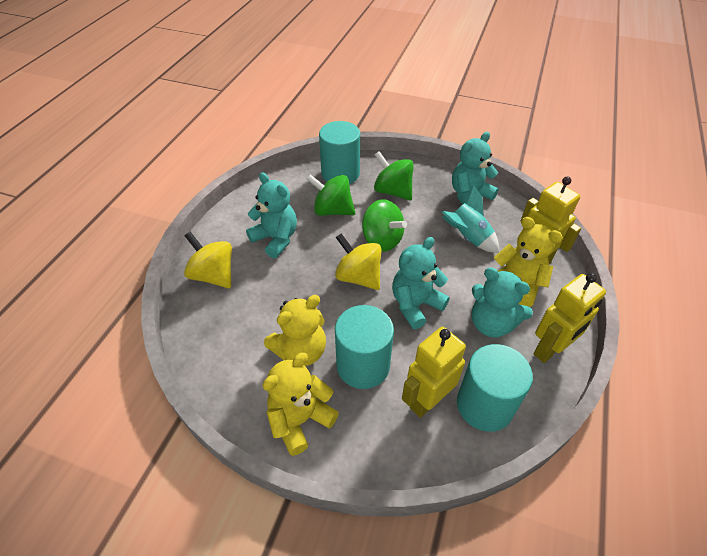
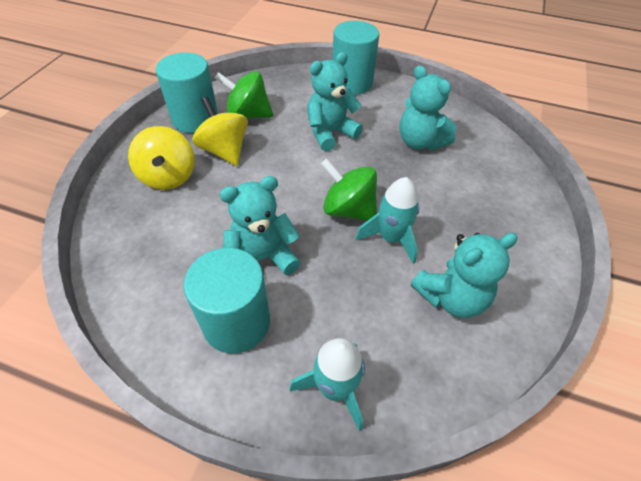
green spinning top: 3 -> 2
turquoise rocket: 1 -> 2
yellow robot: 3 -> 0
yellow teddy bear: 3 -> 0

